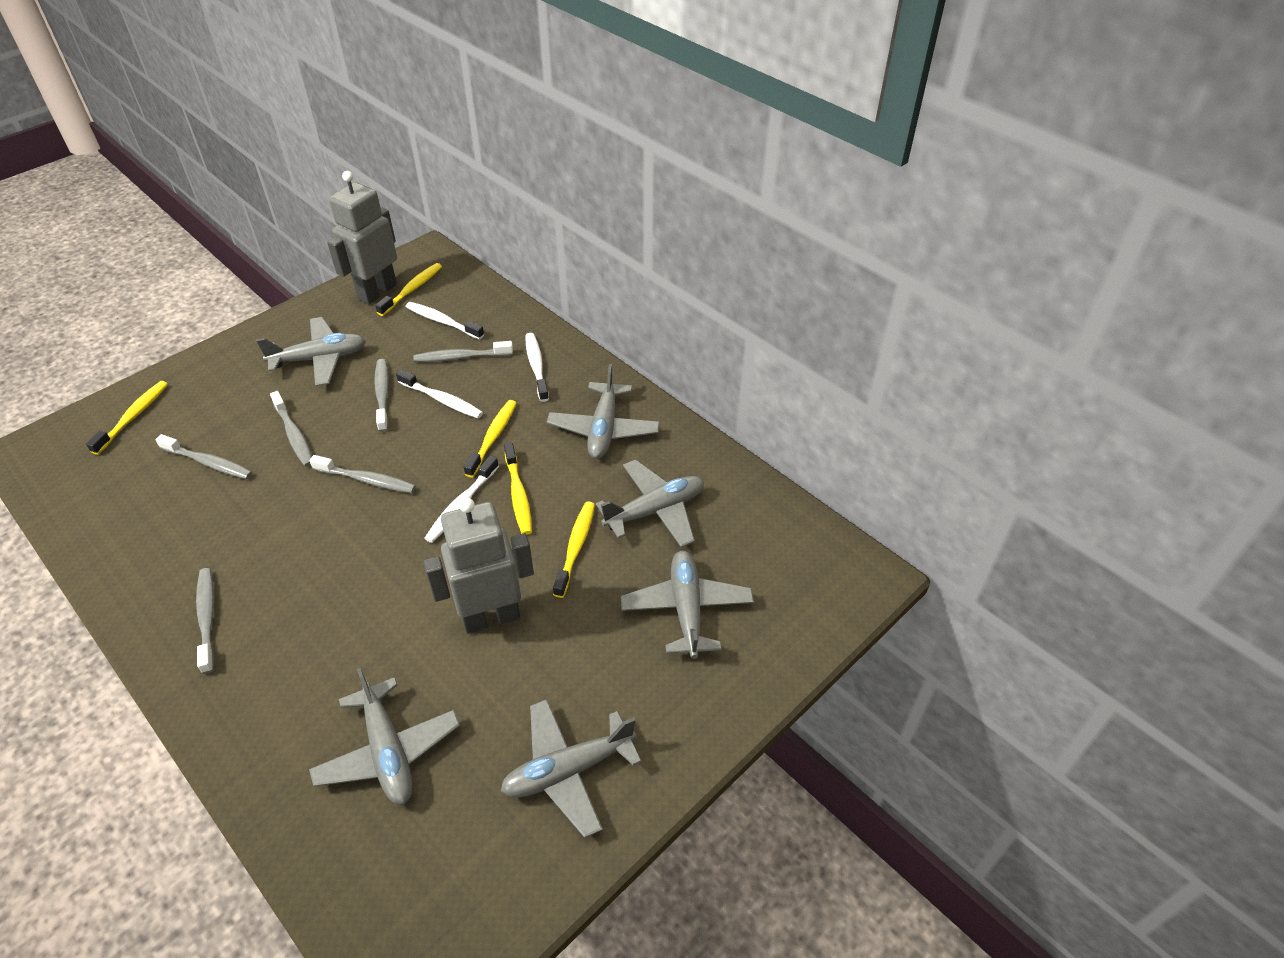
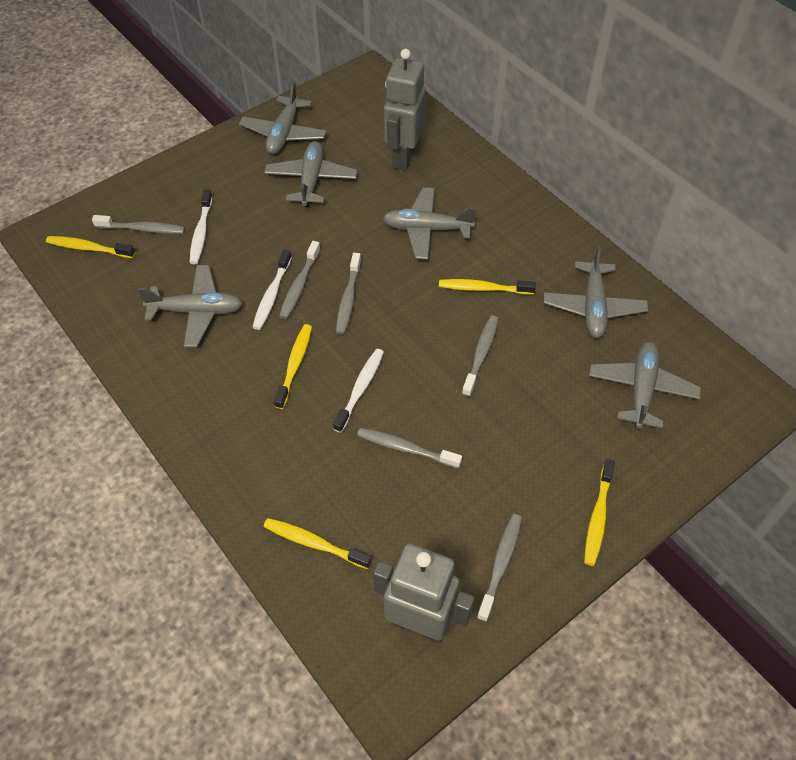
white toothbrush: 4 -> 3

